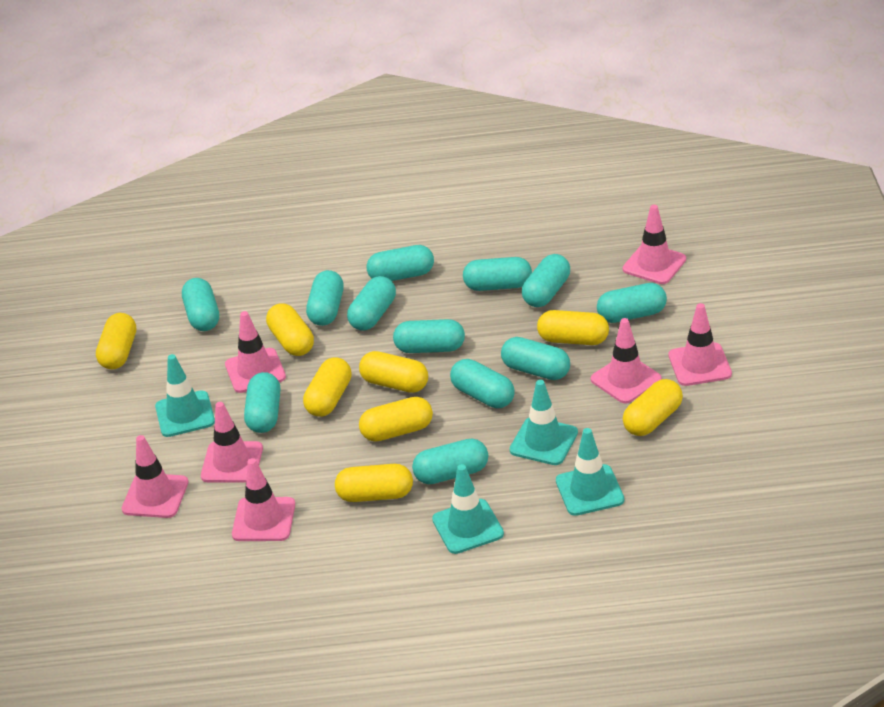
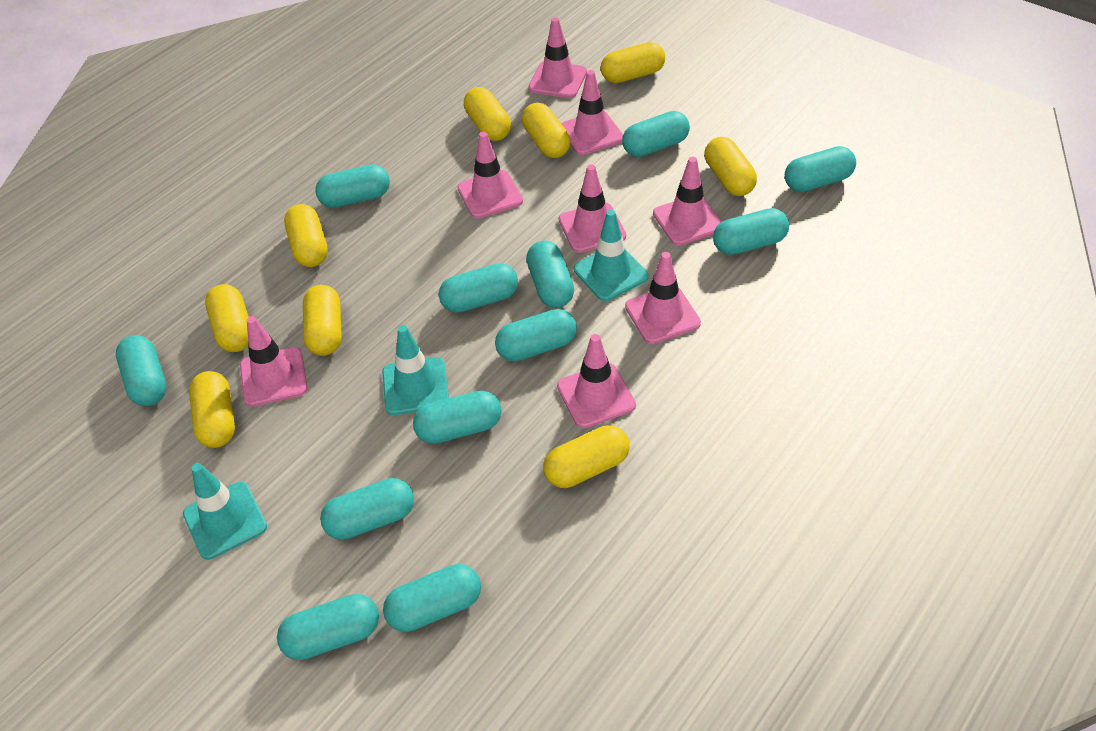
pink traffic cone: 7 -> 8
turquoise traffic cone: 4 -> 3
yellow capsule: 8 -> 9

